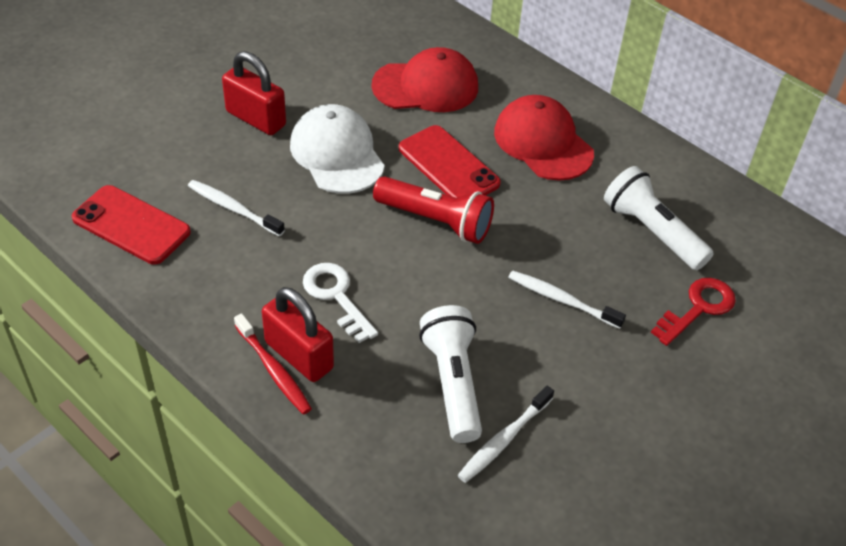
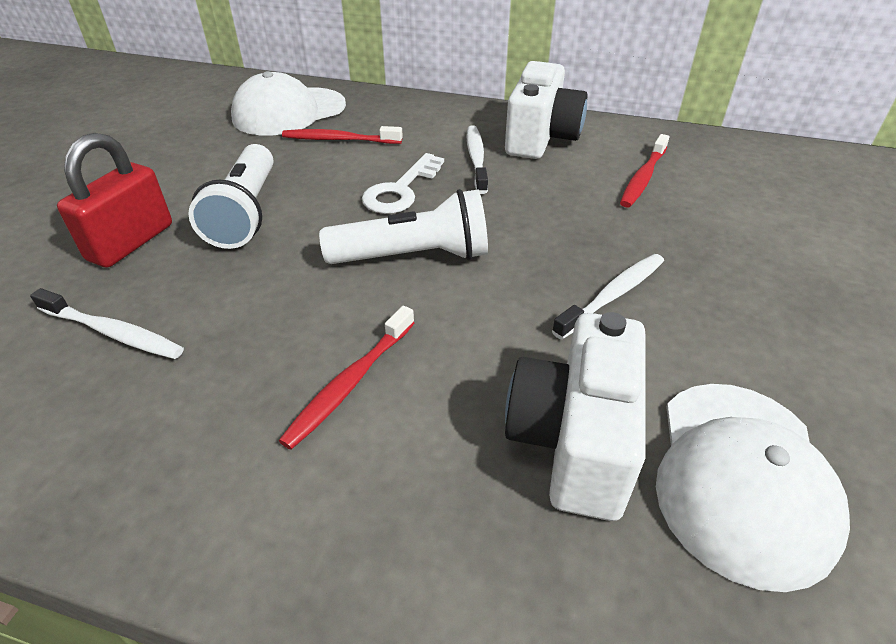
red cap: 2 -> 0
red flashlight: 1 -> 0
red key: 1 -> 0
red padlock: 2 -> 1
red phone: 2 -> 0
red toothbrush: 1 -> 3
white camera: 0 -> 2
white cap: 1 -> 2

